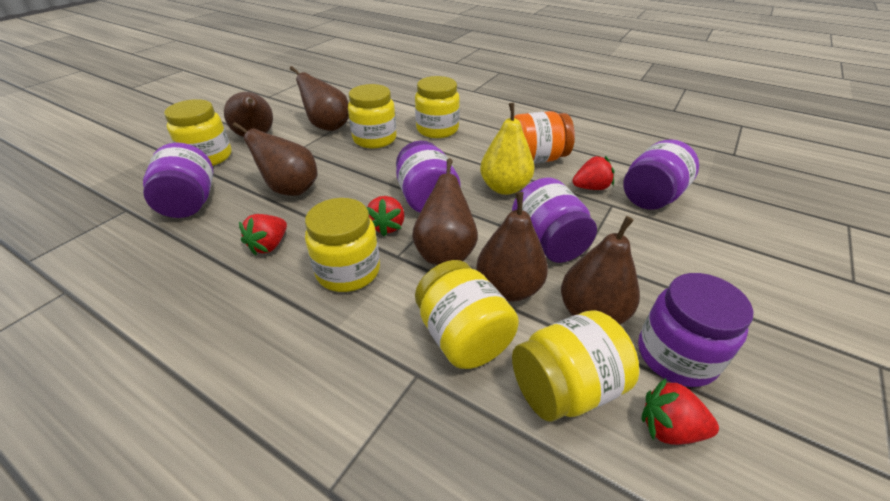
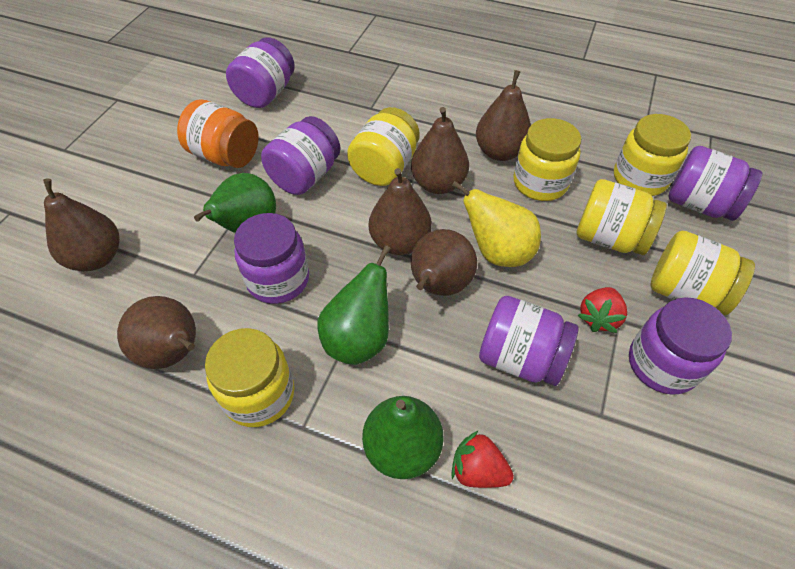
green pear: 0 -> 3
purple jar: 5 -> 6
red strawberry: 4 -> 2

